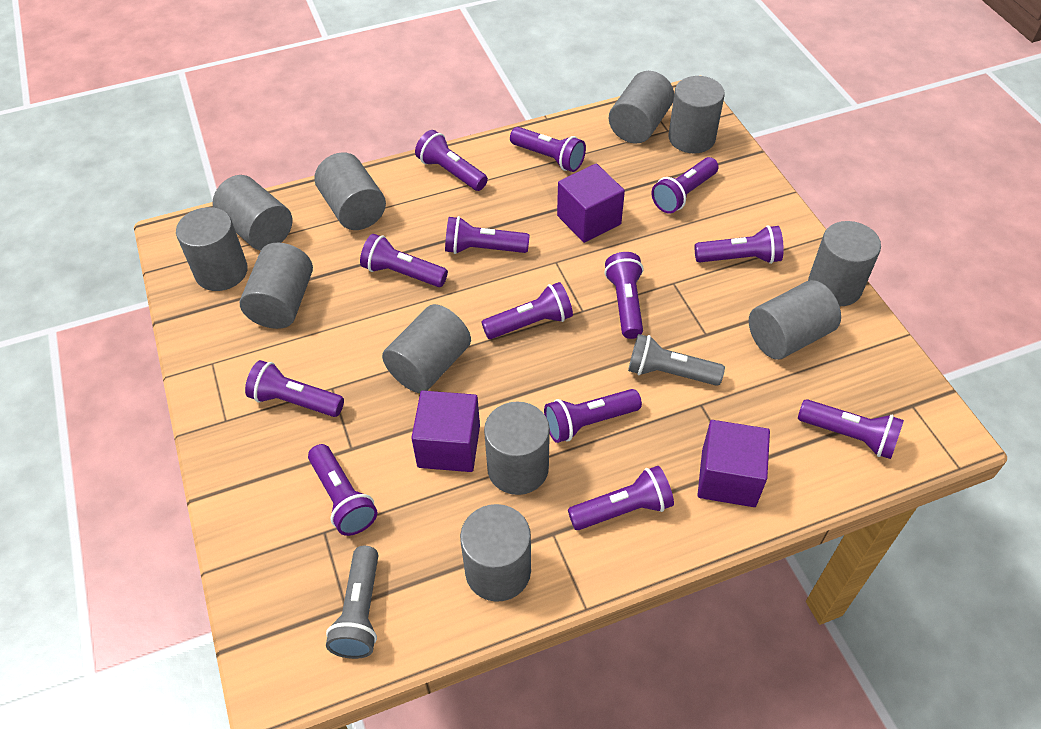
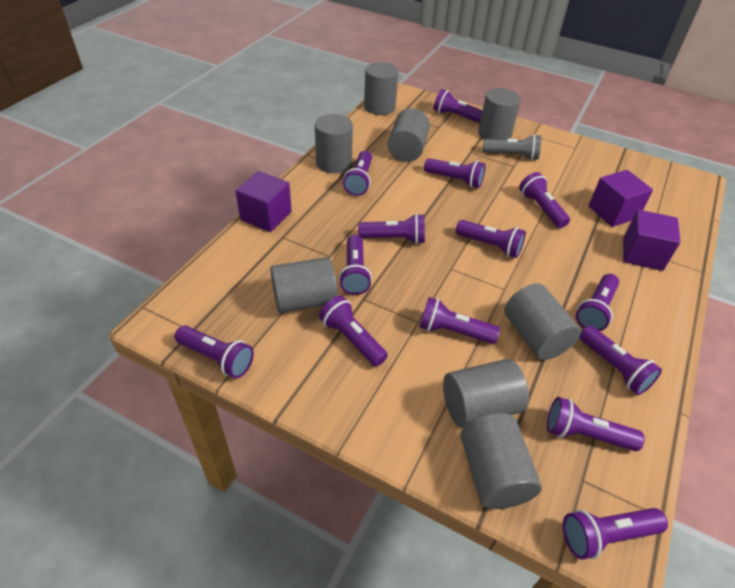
grey cylinder: 11 -> 8
grey flashlight: 2 -> 1
purple flashlight: 13 -> 14

